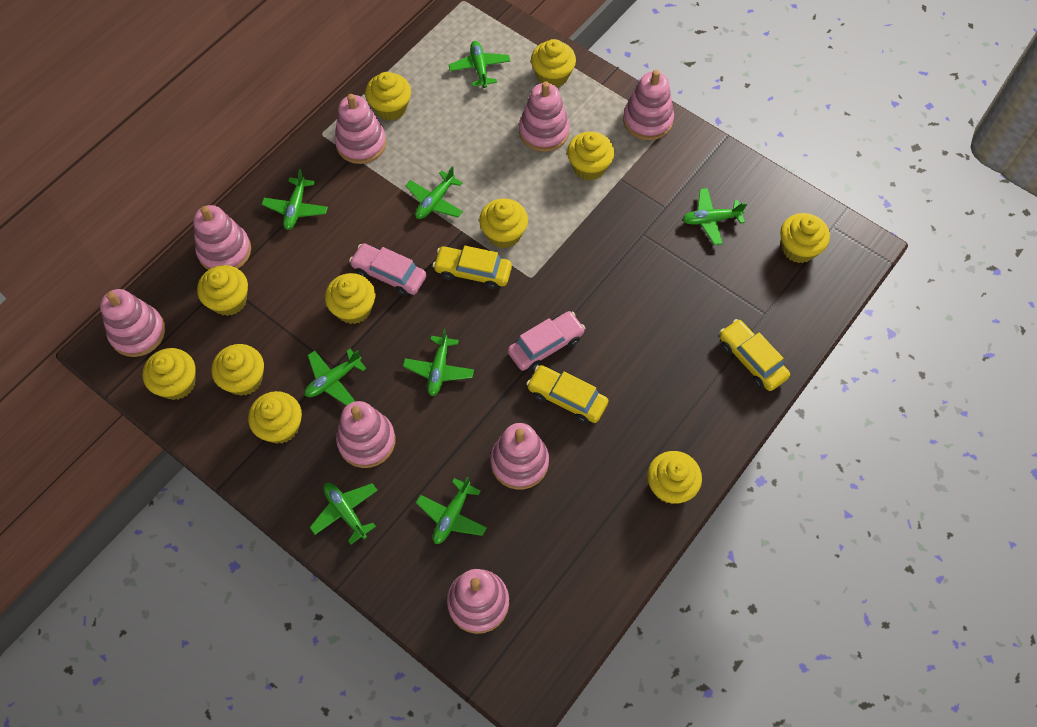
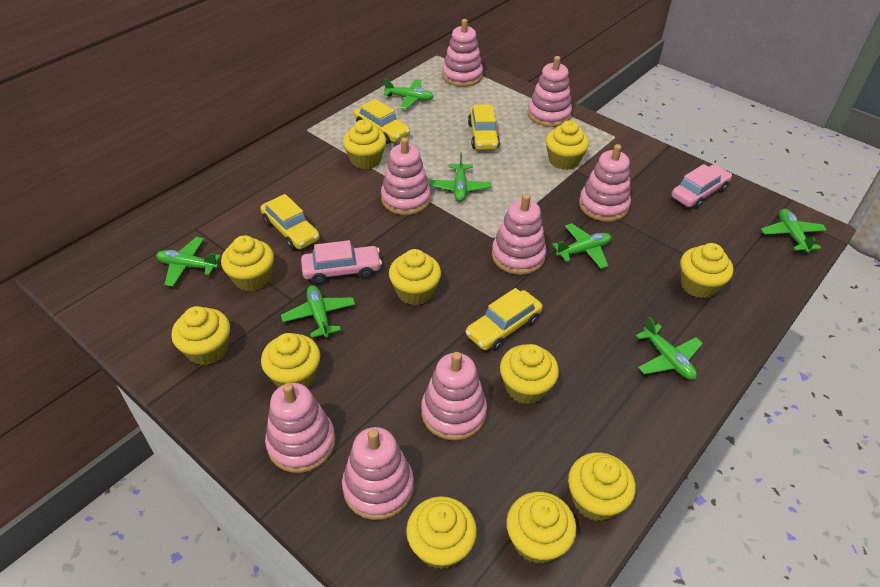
green plane: 8 -> 7
yellow car: 3 -> 4

